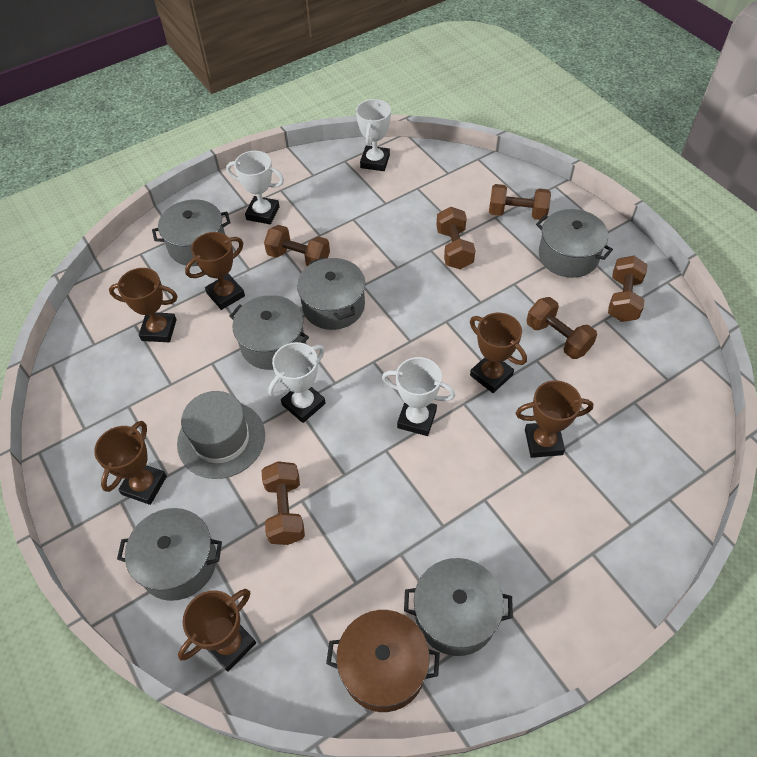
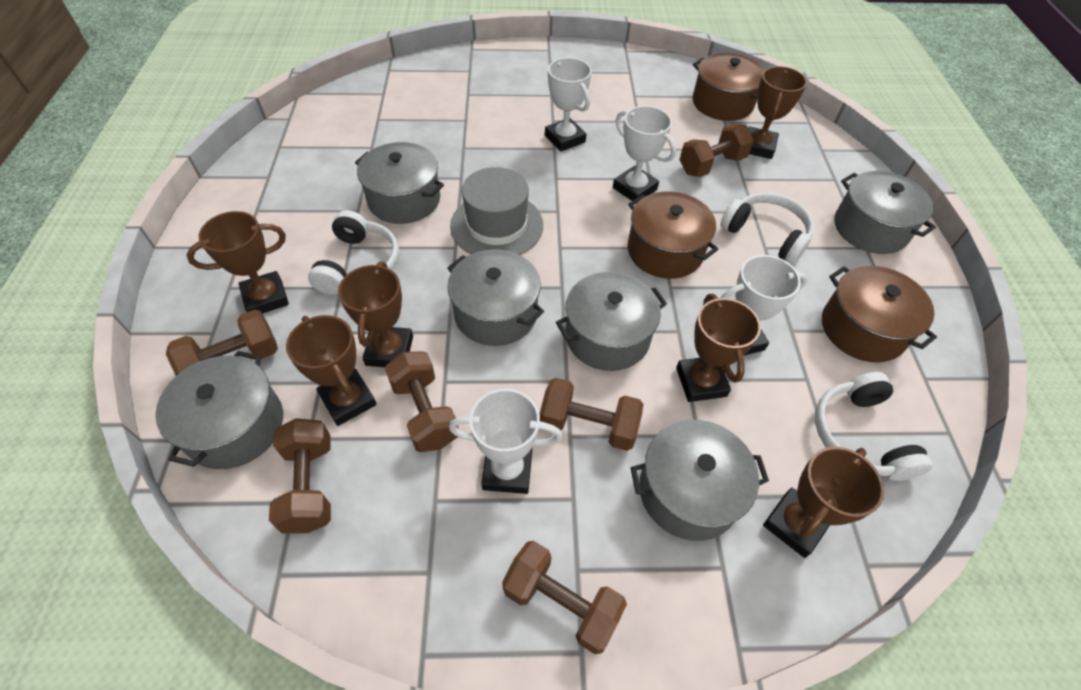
brown pot: 1 -> 3
white headphones: 0 -> 3

